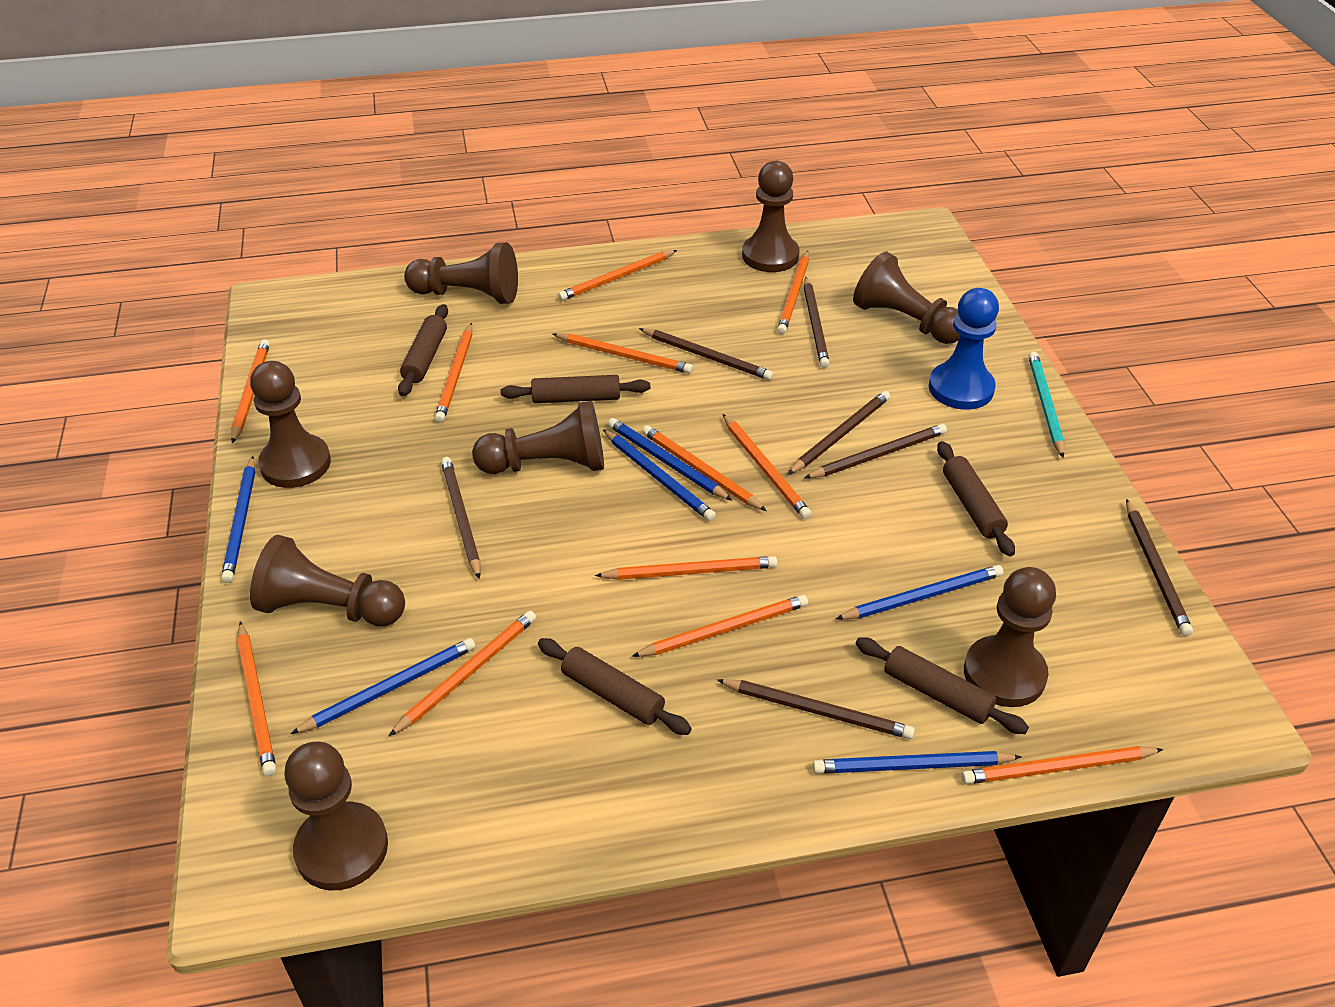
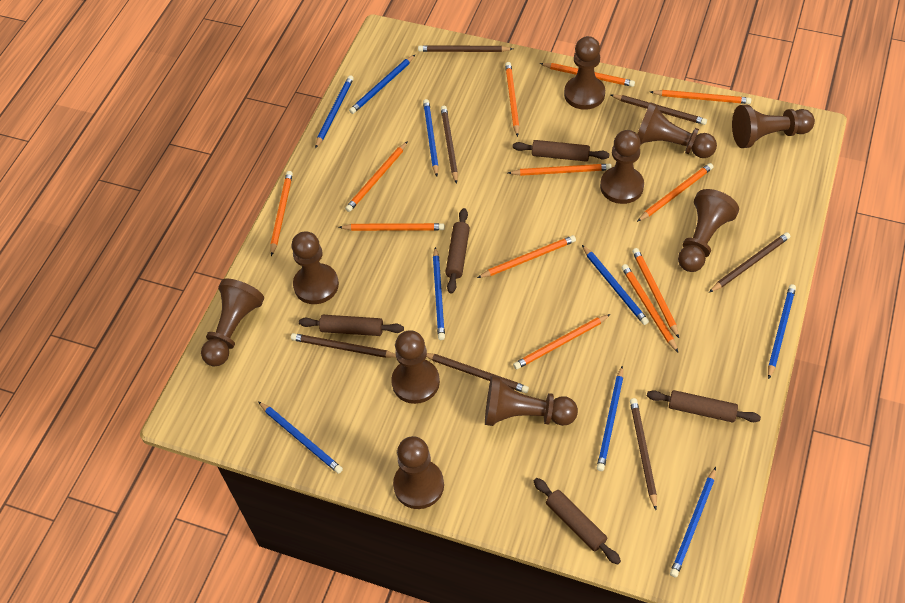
blue pawn: 1 -> 0
blue pencil: 6 -> 9
brown pawn: 8 -> 10
turquoise pencil: 1 -> 0

